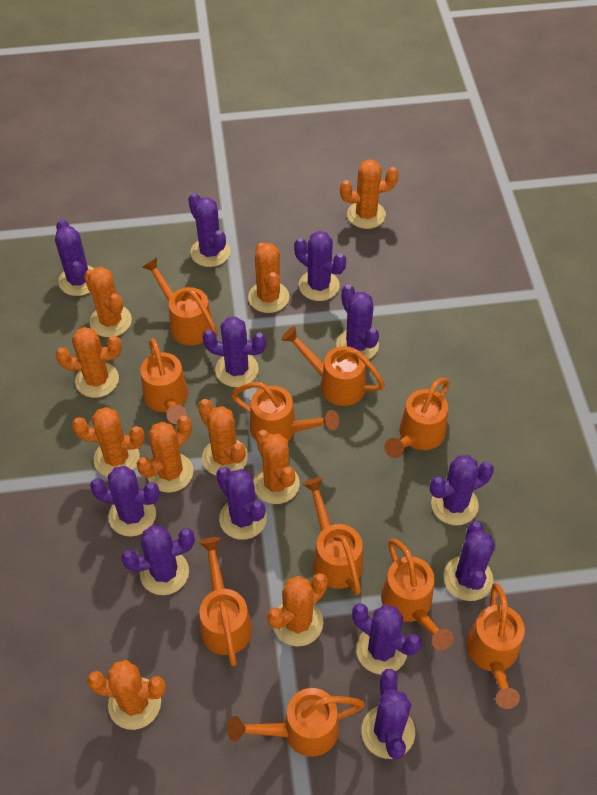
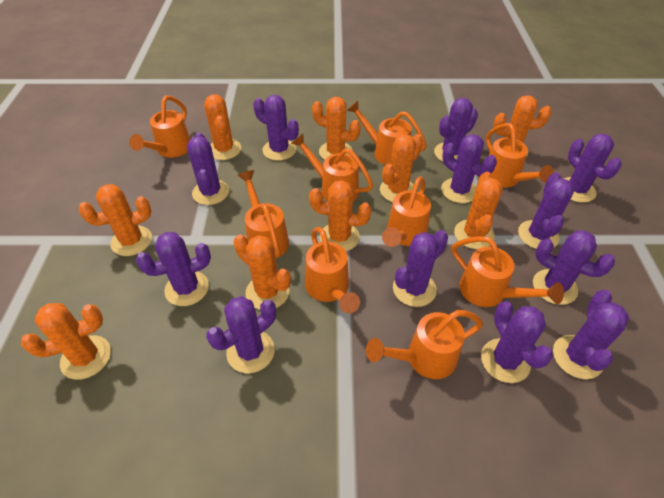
orange cactus: 10 -> 9
orange watering can: 10 -> 9

